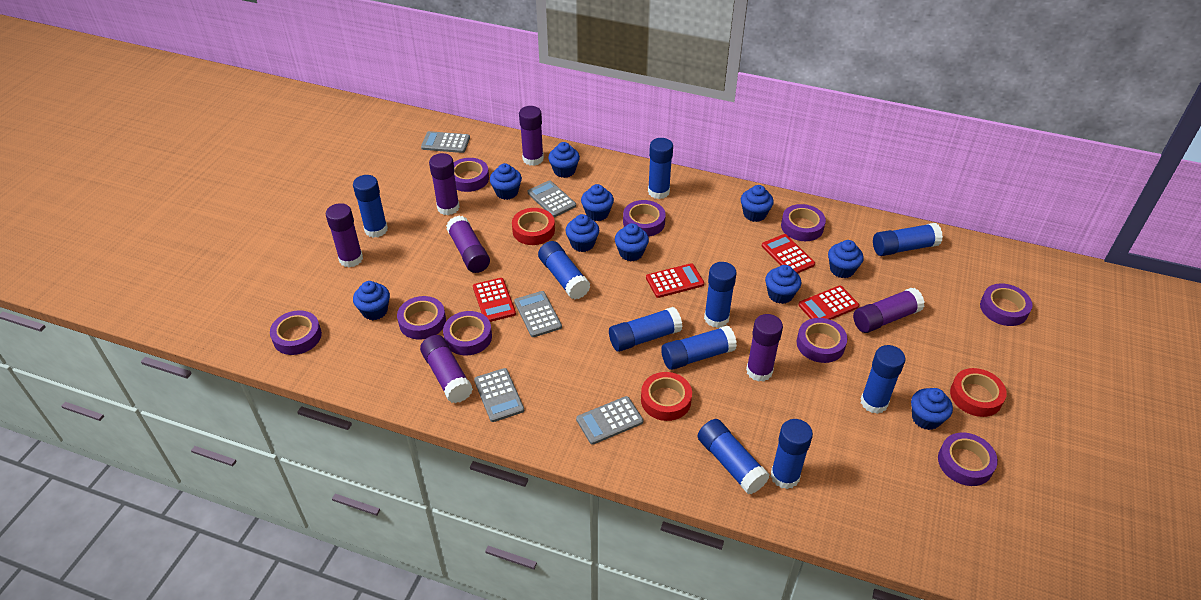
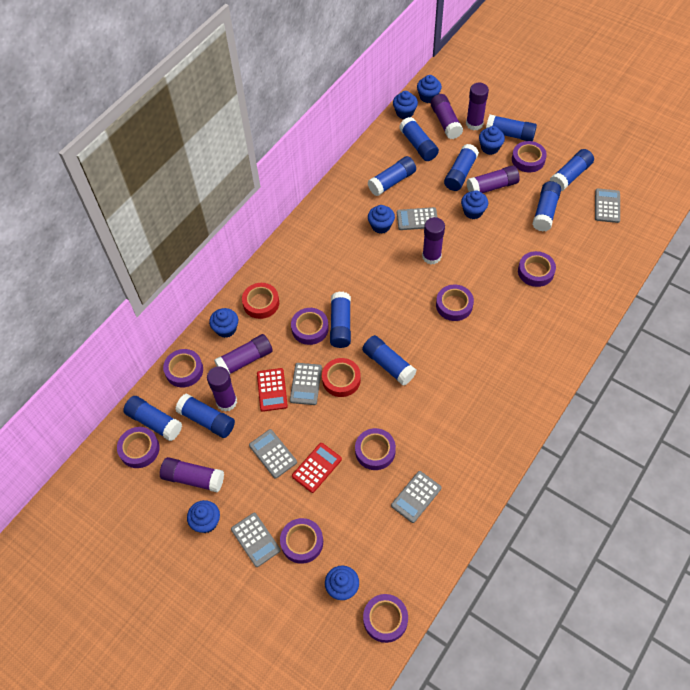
blue cupcake: 10 -> 8
grey calculator: 5 -> 6
red calculator: 4 -> 2
red tape: 3 -> 2

